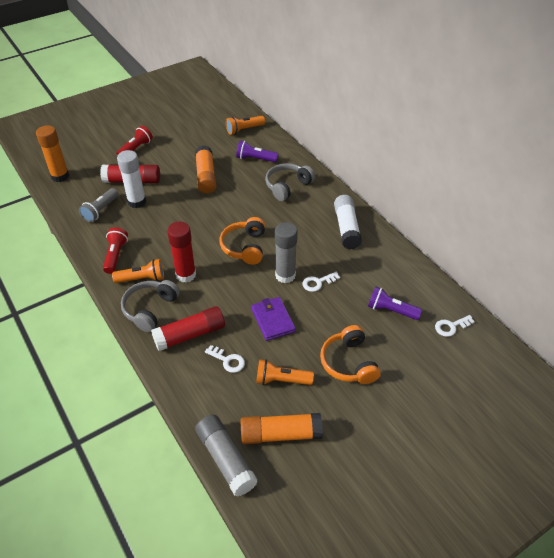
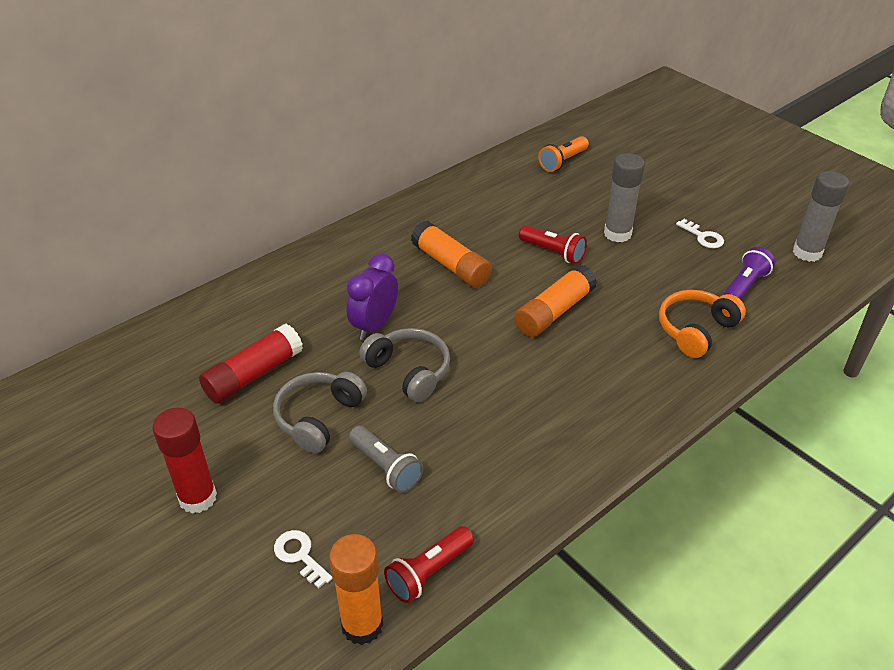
orange flashlight: 3 -> 1
orange headphones: 2 -> 1
purple clock: 0 -> 1
purple flashlight: 2 -> 1
purple wallet: 1 -> 0
red glue stick: 3 -> 2
white glue stick: 2 -> 0
white key: 3 -> 2

